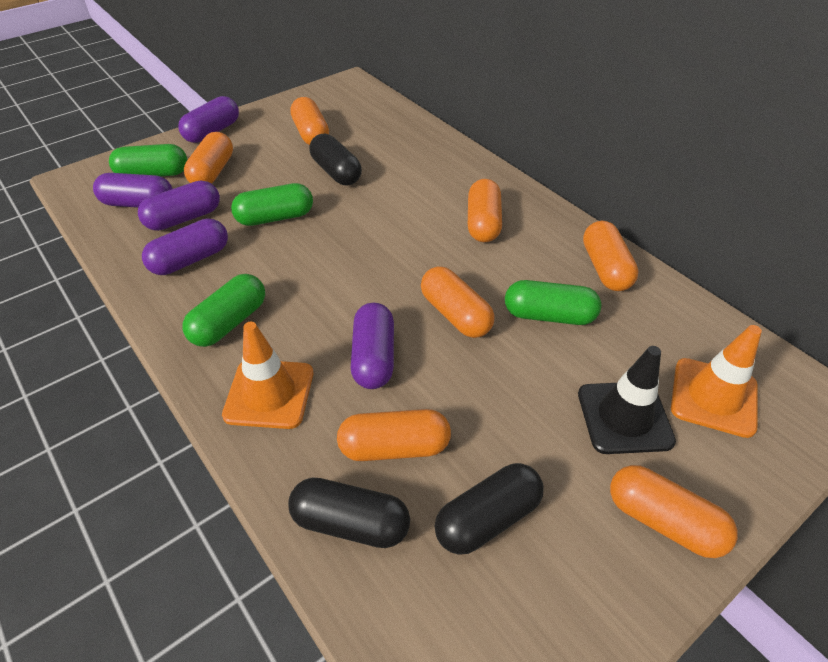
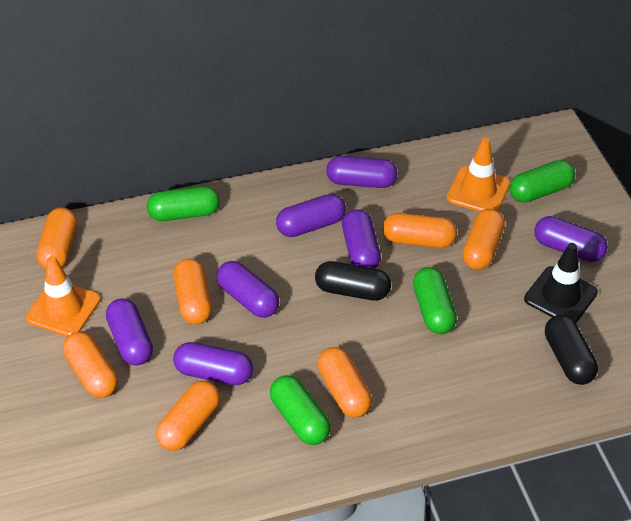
black capsule: 3 -> 2
purple capsule: 5 -> 7

